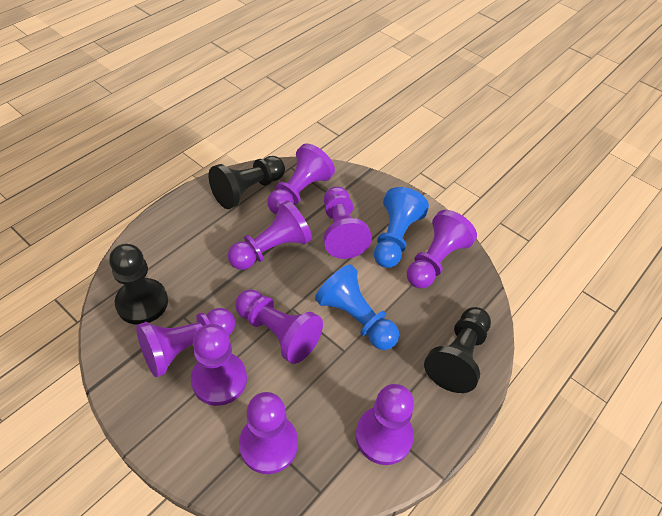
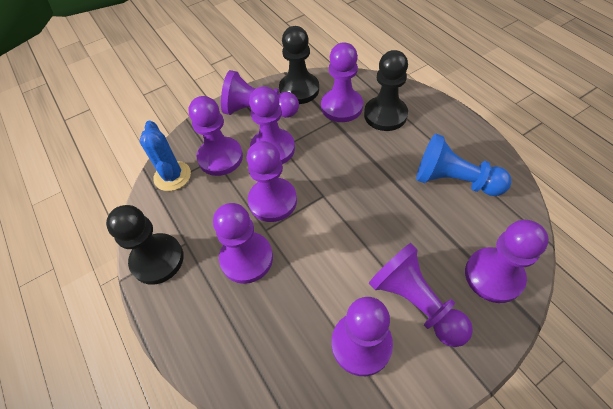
blue cactus: 0 -> 1
blue pawn: 2 -> 1

